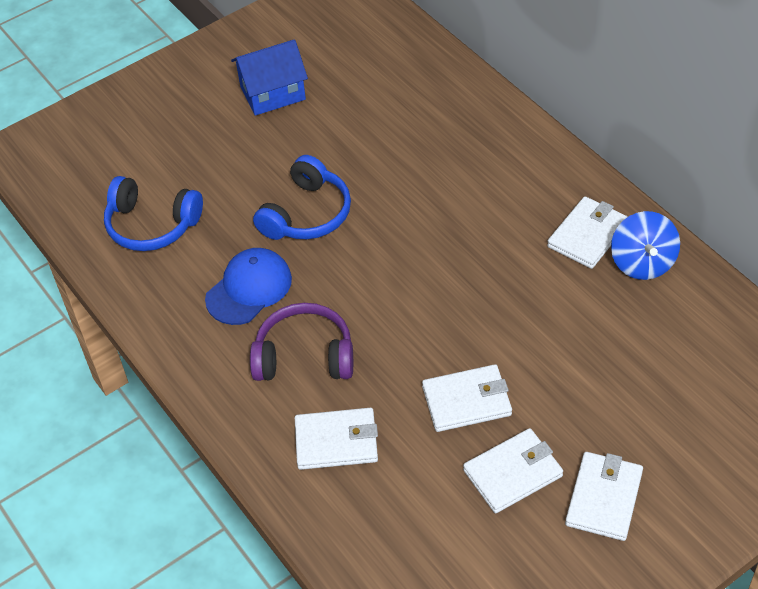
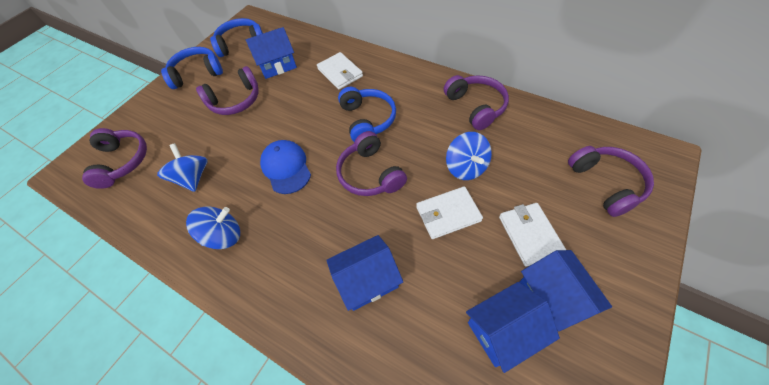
blue headphones: 2 -> 3
blue house: 1 -> 4
blue spinning top: 1 -> 3
purple headphones: 1 -> 5
white wallet: 5 -> 3

